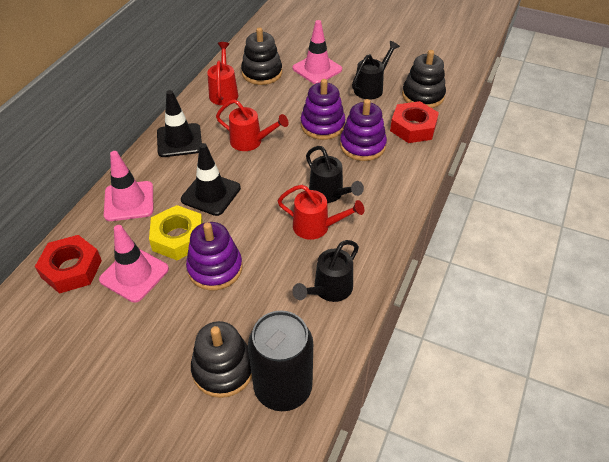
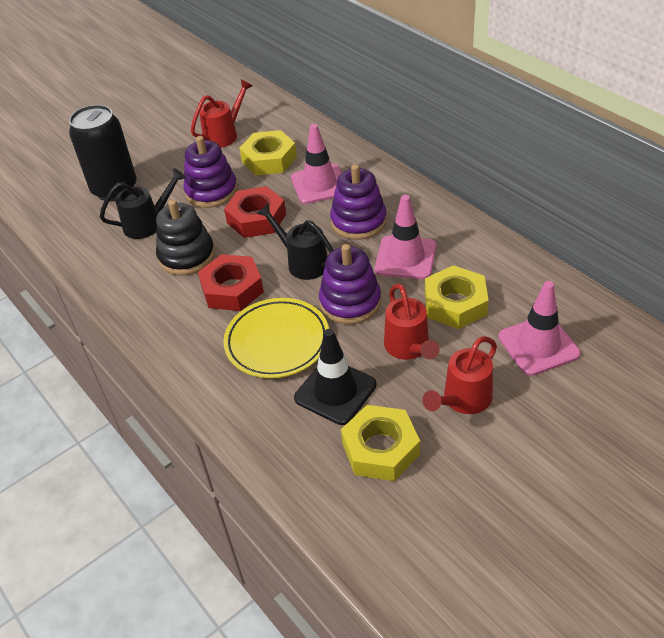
black stacking toy: 3 -> 1
black traffic cone: 2 -> 1
black watering can: 3 -> 2
yellow nut: 1 -> 3
yellow plate: 0 -> 1

